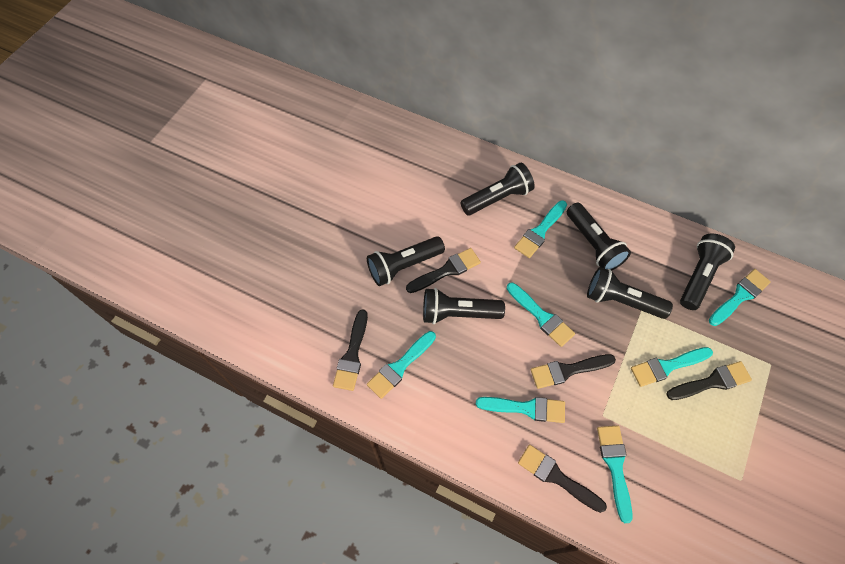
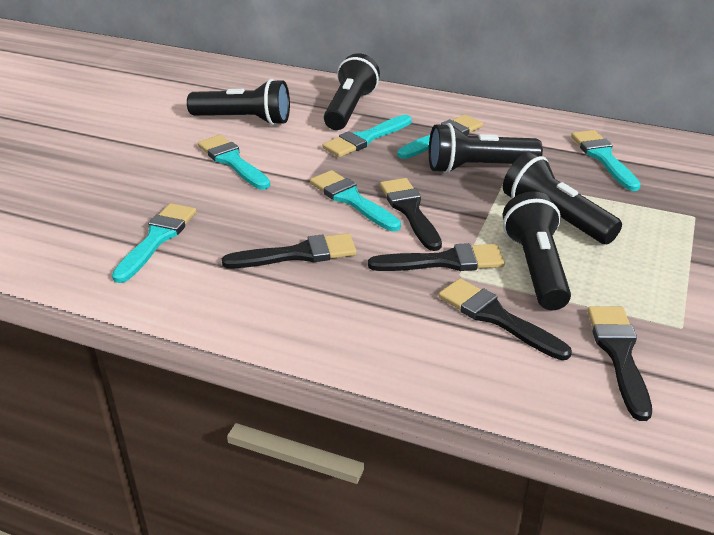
black flashlight: 6 -> 5
turquoise brush: 7 -> 6

